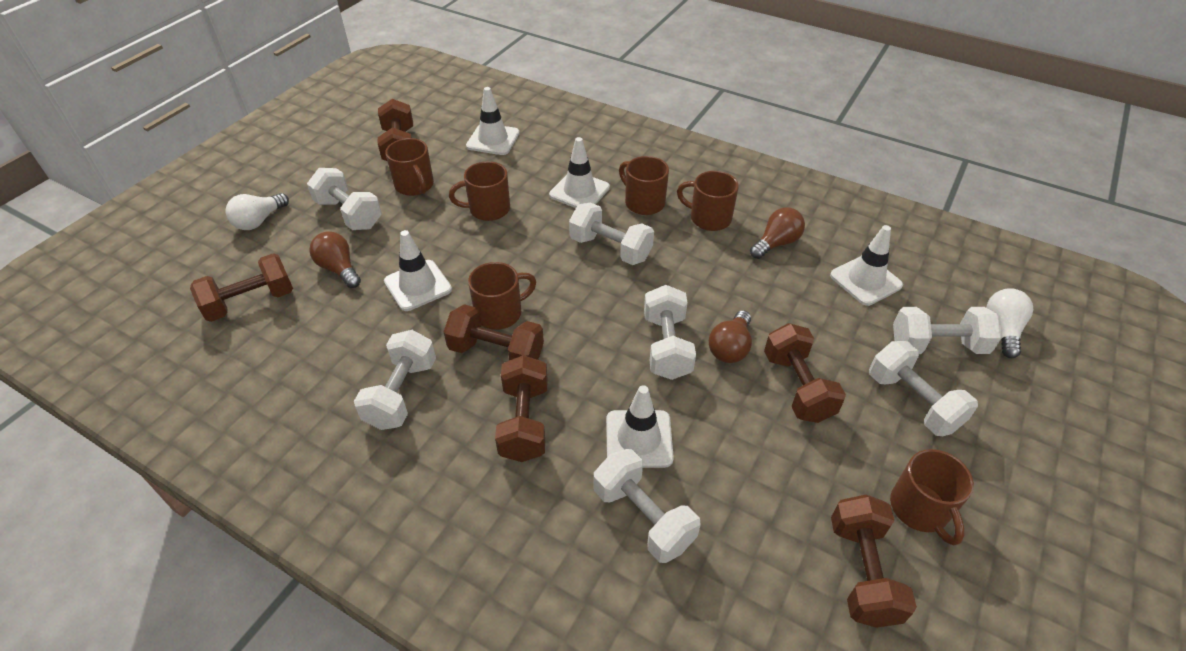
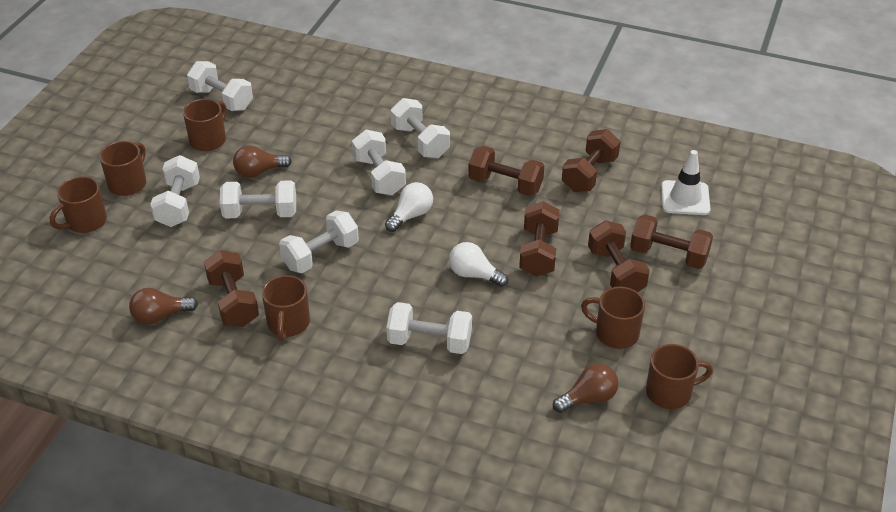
white traffic cone: 5 -> 1

